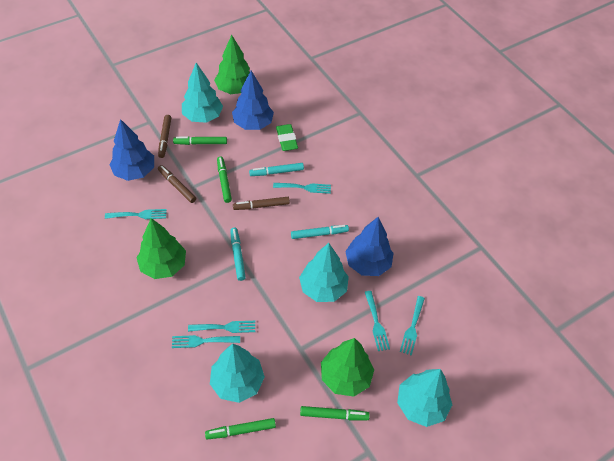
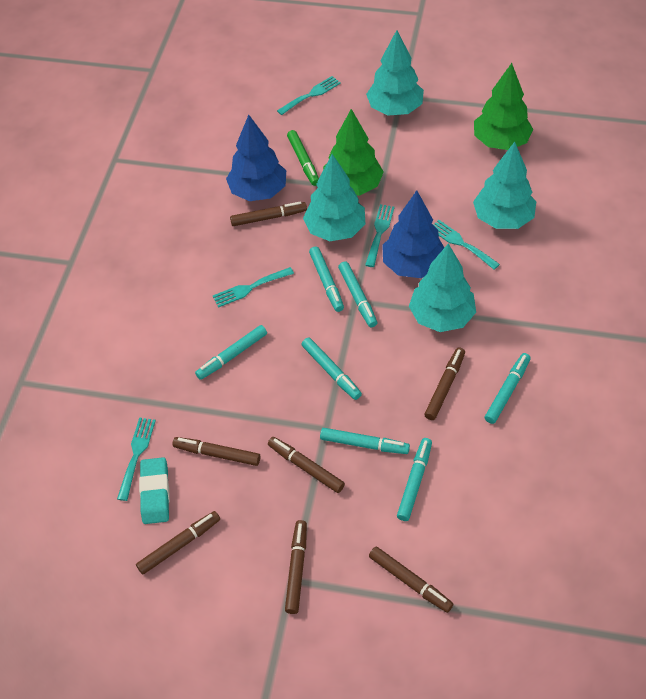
blue tree: 3 -> 2
brown marker: 3 -> 7
green eraser: 1 -> 0
green marker: 4 -> 1
green tree: 3 -> 2
turquoise eraser: 0 -> 1
turquoise fork: 6 -> 5
turquoise marker: 3 -> 7

